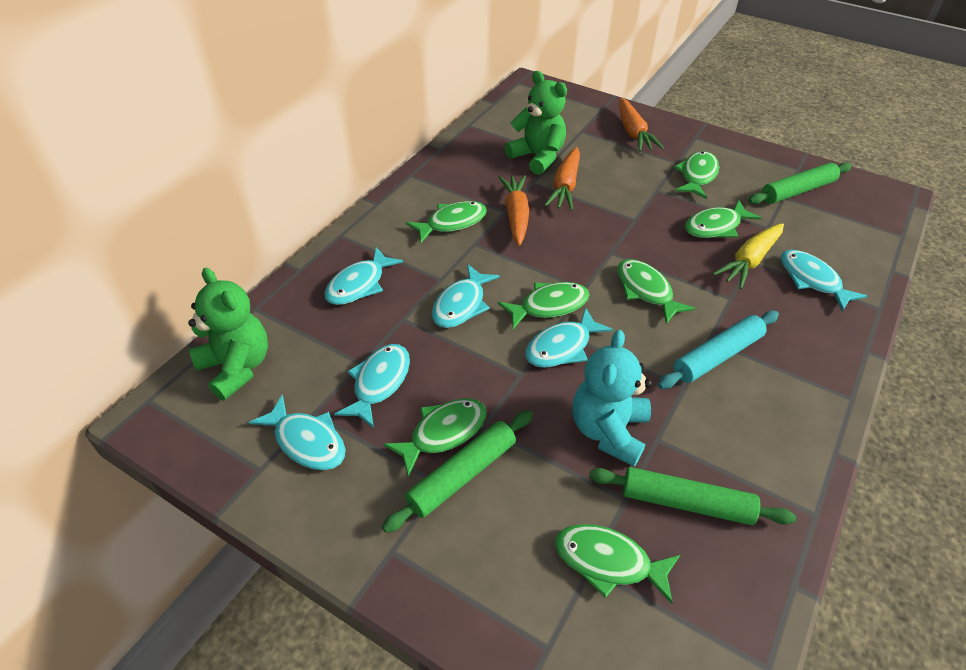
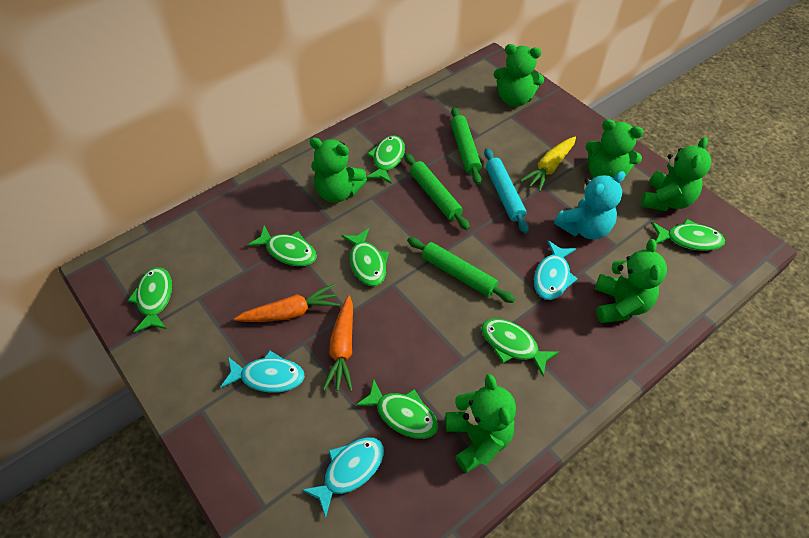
green teddy bear: 2 -> 6
orange carrot: 3 -> 2
turquoise fish: 6 -> 3

